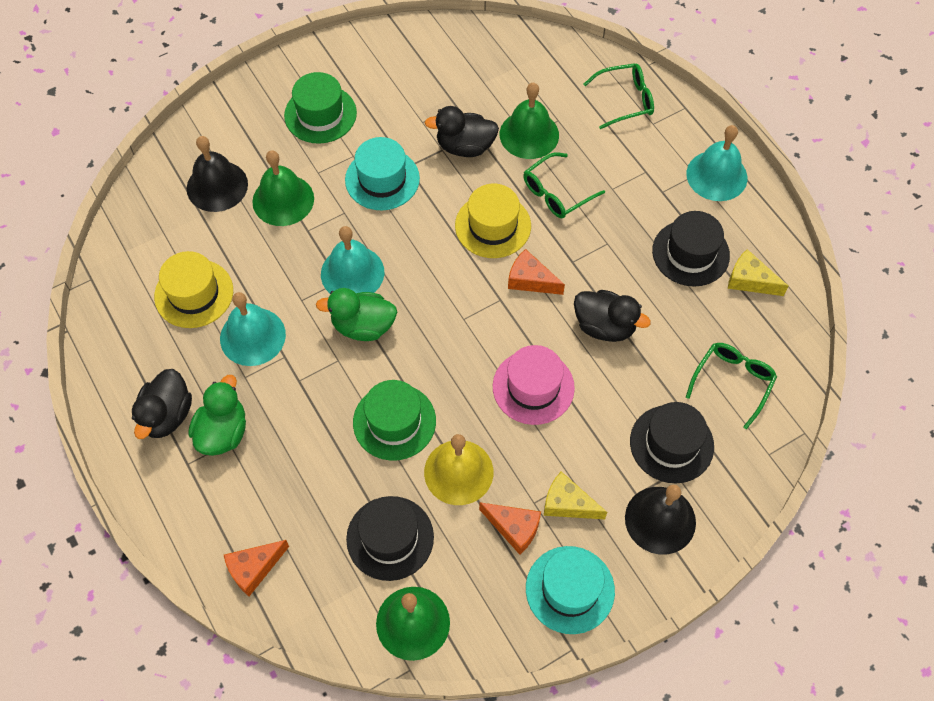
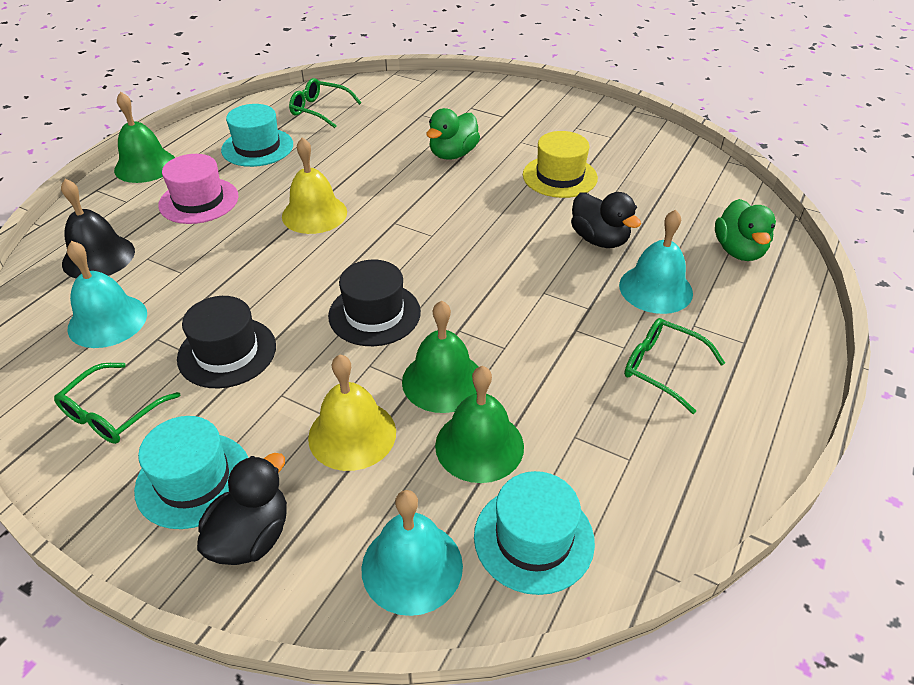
black bell: 2 -> 1
black duck: 3 -> 2
black hat: 3 -> 2
green hat: 2 -> 0
orange cheese: 3 -> 0
turquoise hat: 2 -> 3
yellow bell: 1 -> 2
yellow cheese: 2 -> 0
yellow hat: 2 -> 1

